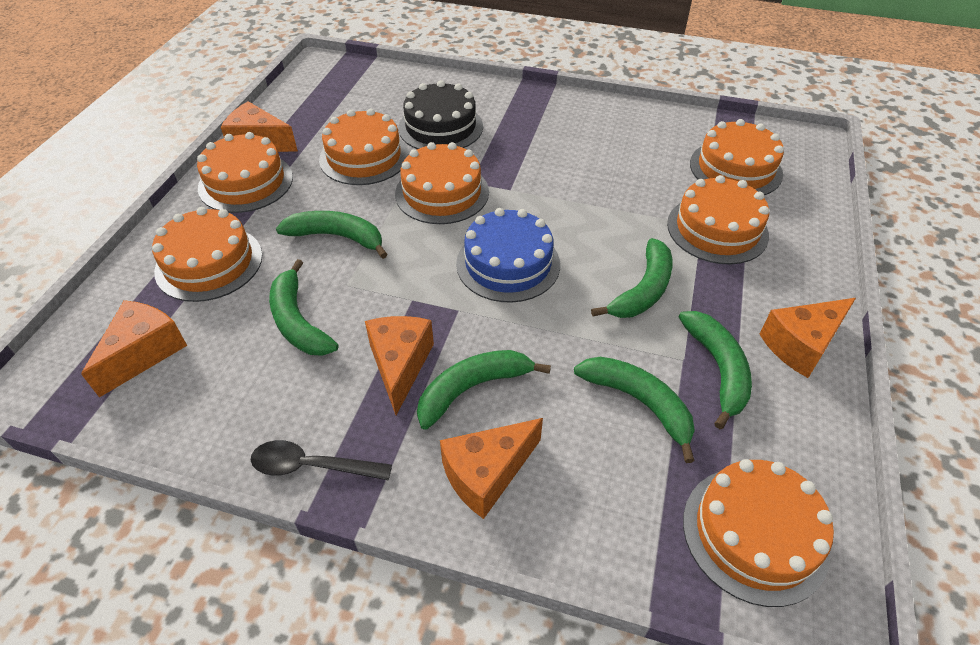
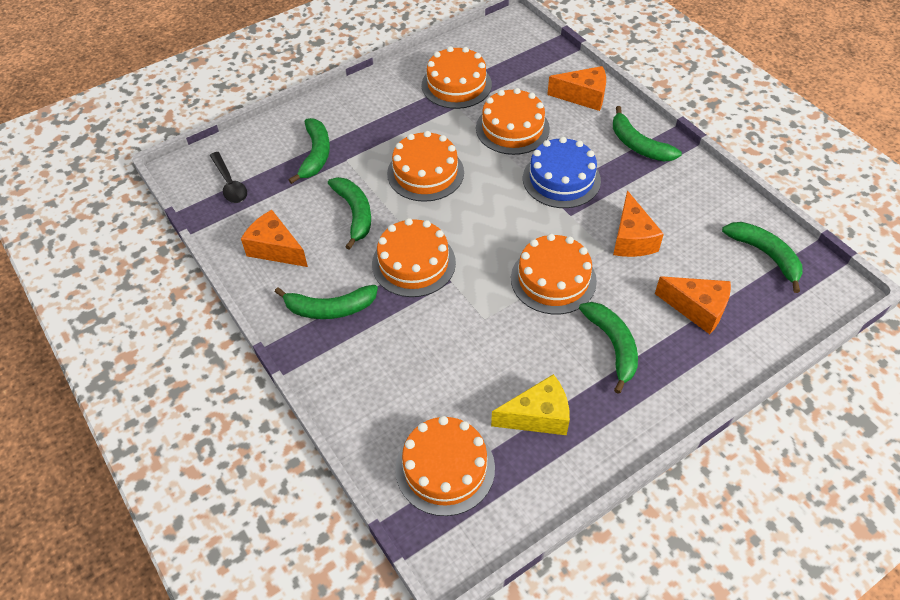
black cake: 1 -> 0
orange cake: 7 -> 6
orange cheese: 5 -> 4
yellow cheese: 0 -> 1

